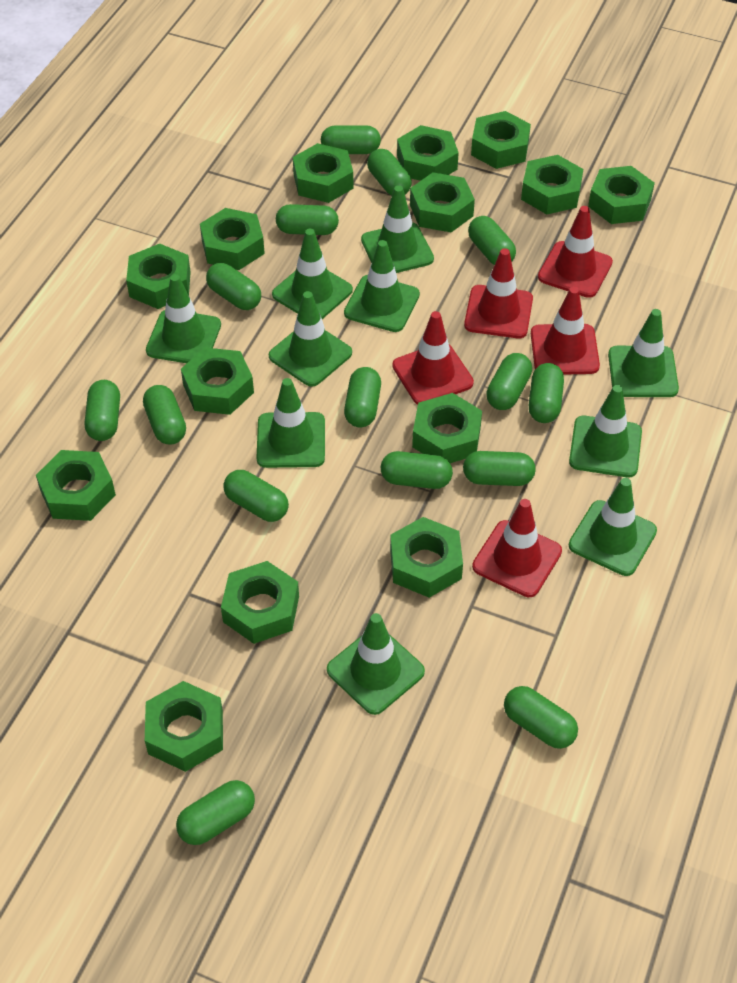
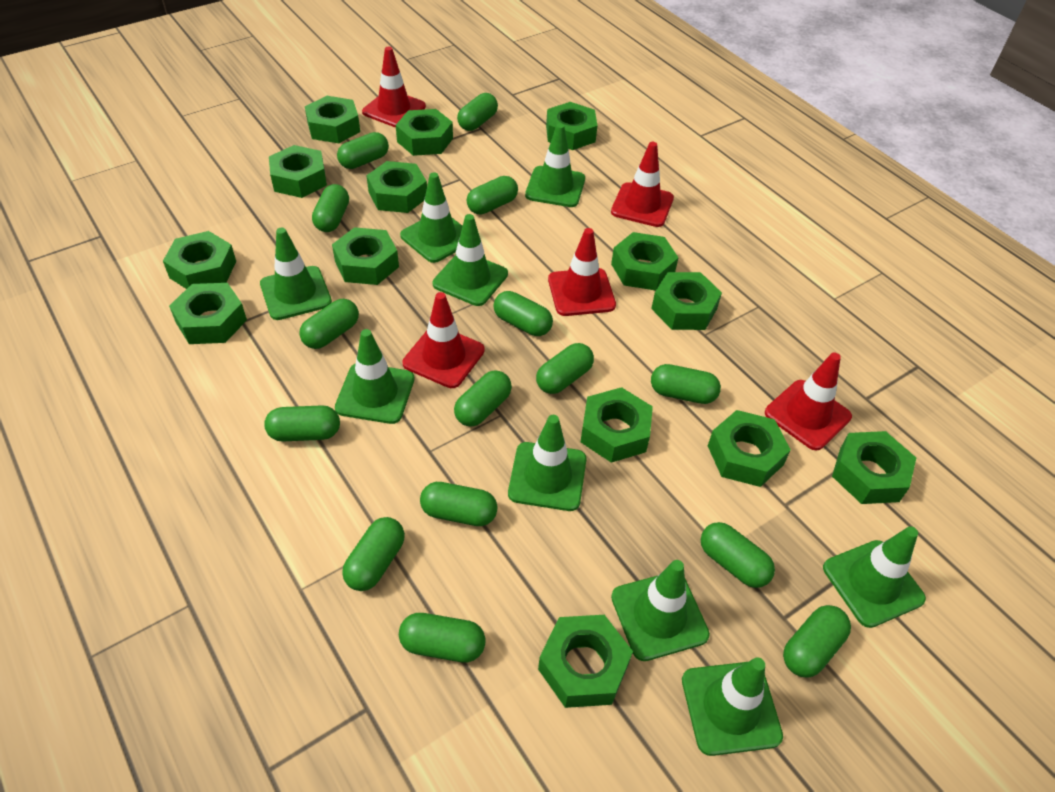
green traffic cone: 10 -> 9

